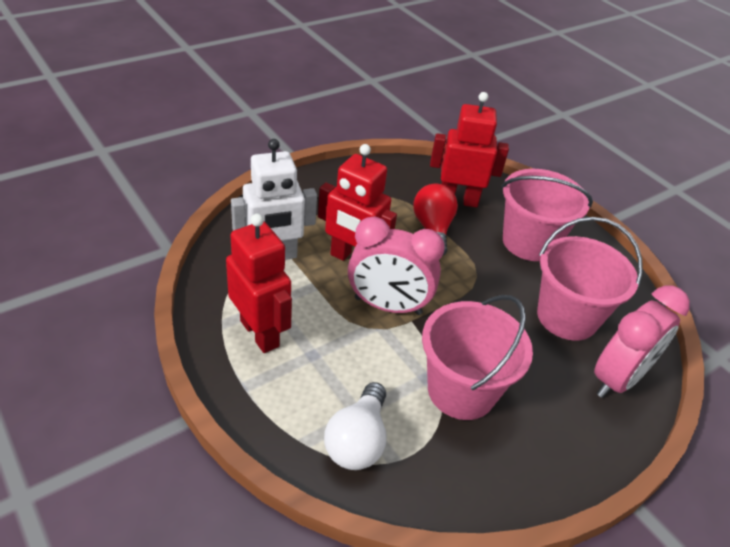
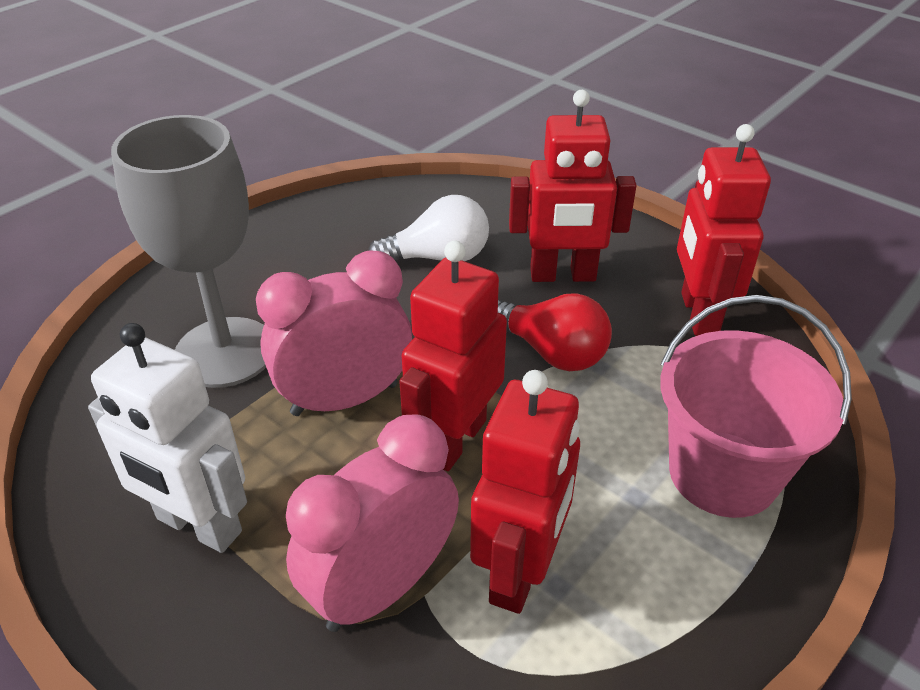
grey goblet: 0 -> 1
pink bucket: 3 -> 1
red robot: 3 -> 4

